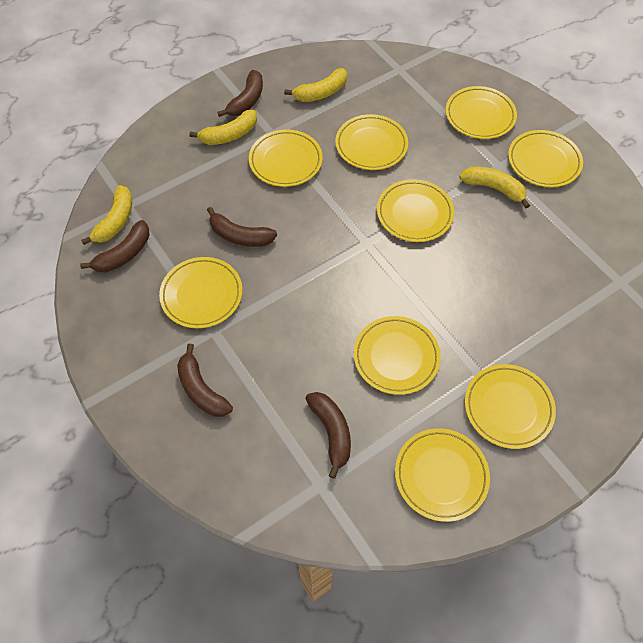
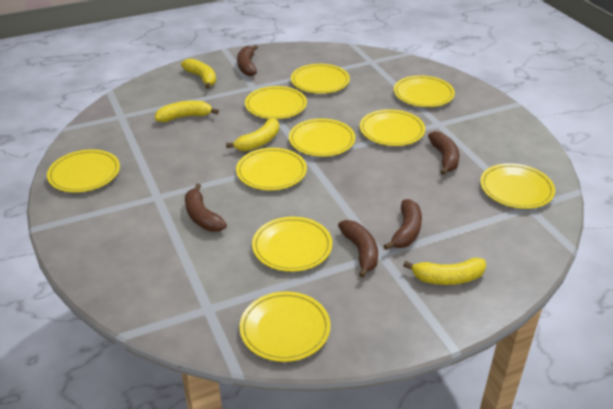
yellow plate: 9 -> 10

